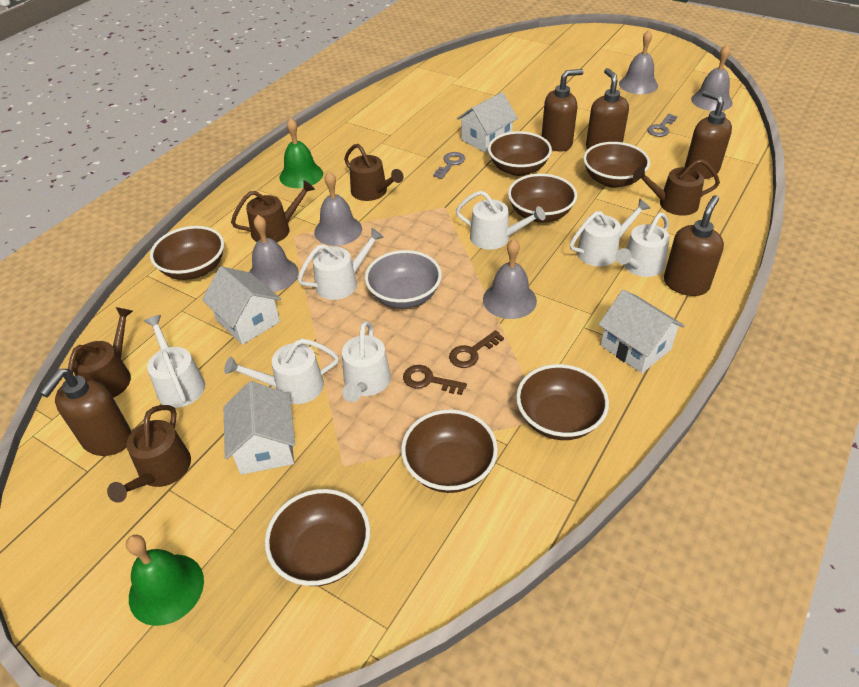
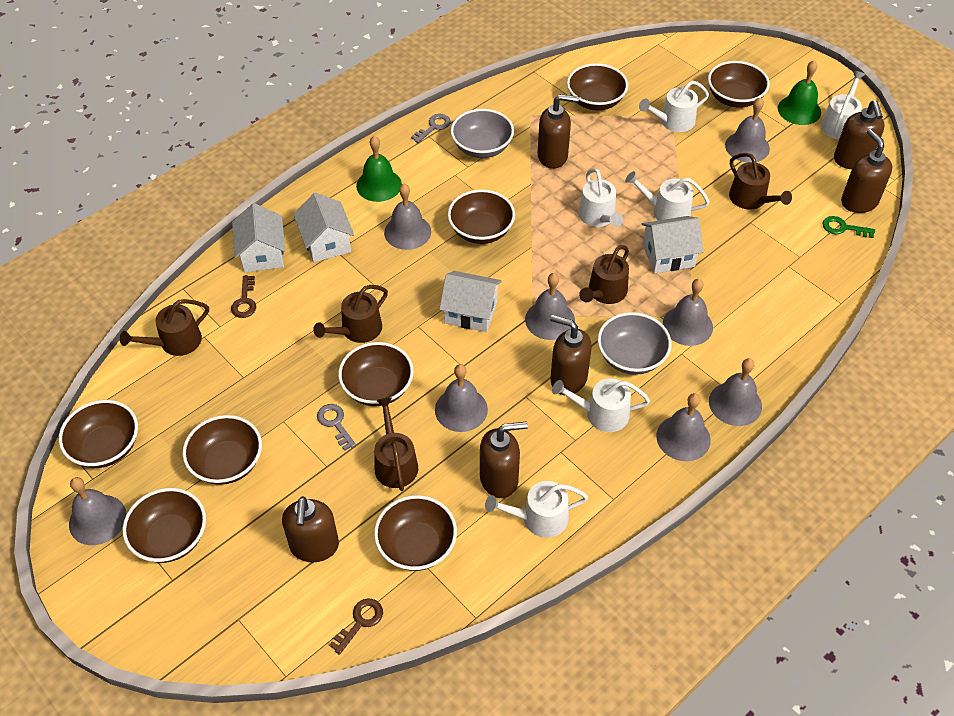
brown bowl: 7 -> 8
brown soap dispenser: 5 -> 6
green key: 0 -> 1
grey bell: 5 -> 8
grey bowl: 1 -> 2
white watering can: 7 -> 6

